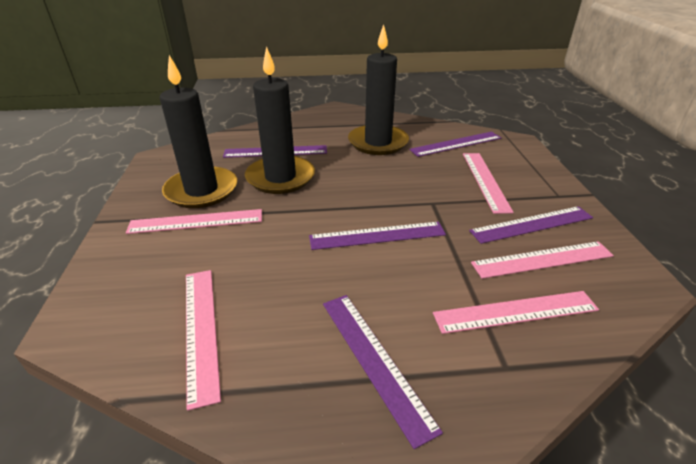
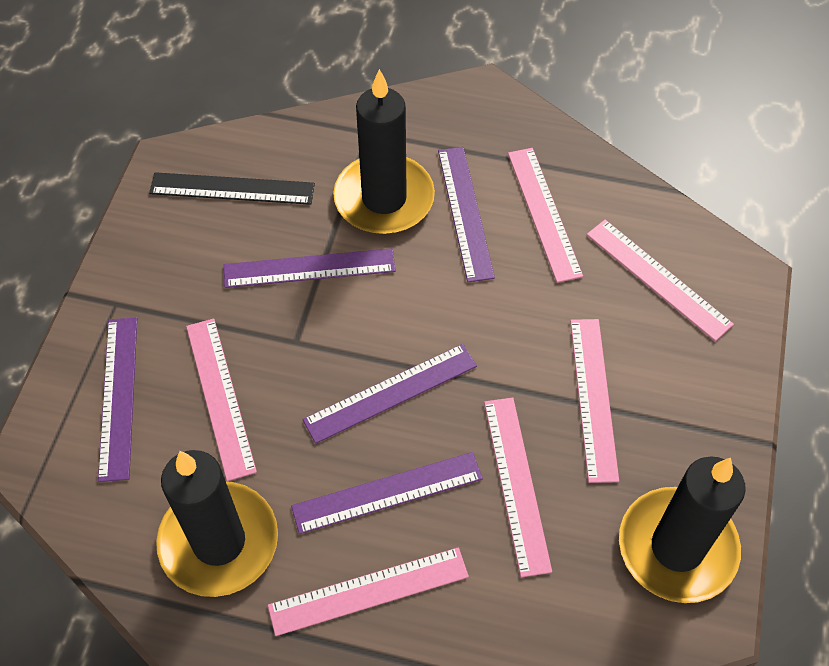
black ruler: 0 -> 1
pink ruler: 5 -> 6

